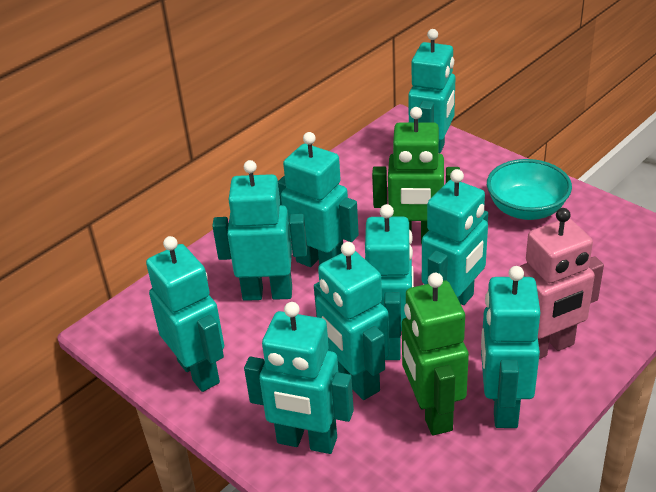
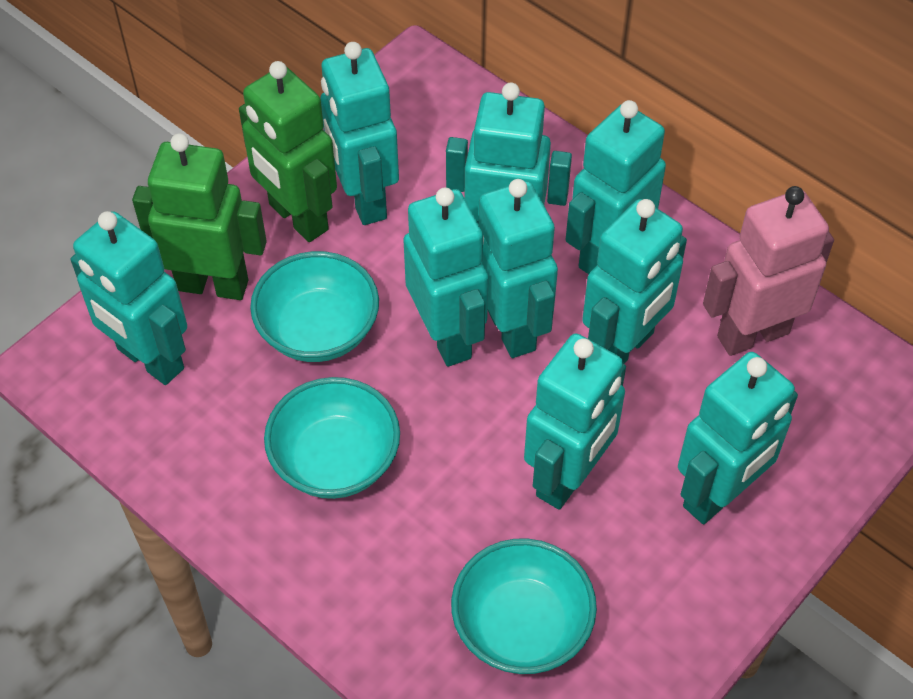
turquoise bowl: 1 -> 3

